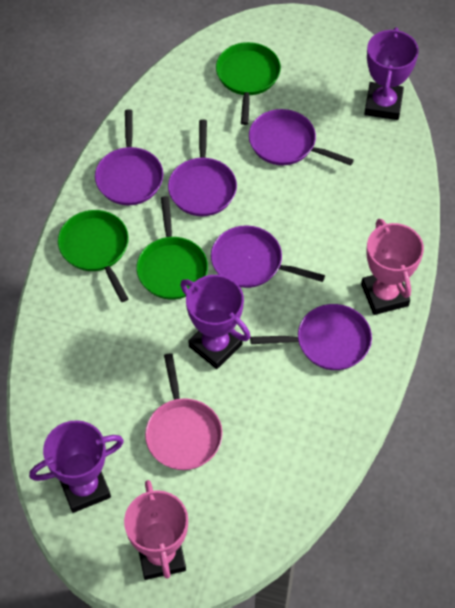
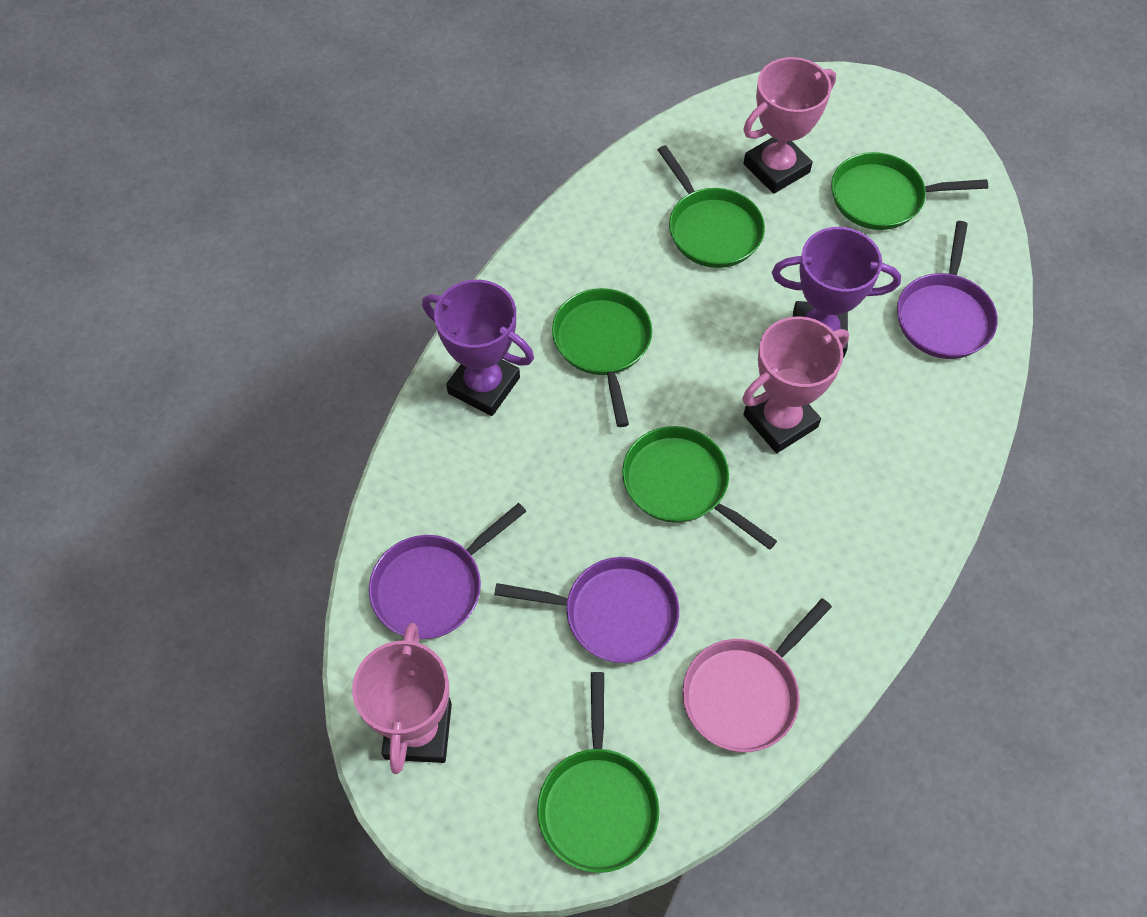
green pan: 3 -> 5
pink trophy: 2 -> 3
purple pan: 5 -> 3
purple trophy: 3 -> 2

